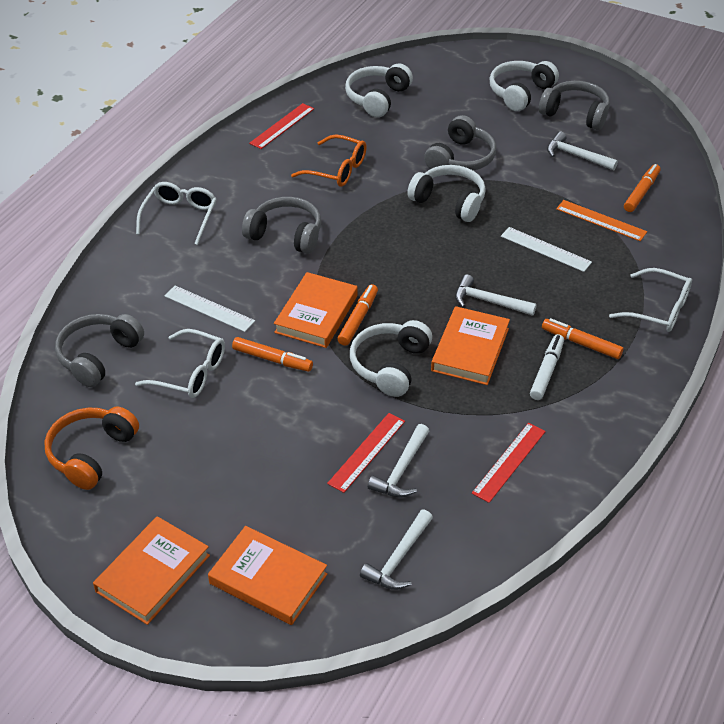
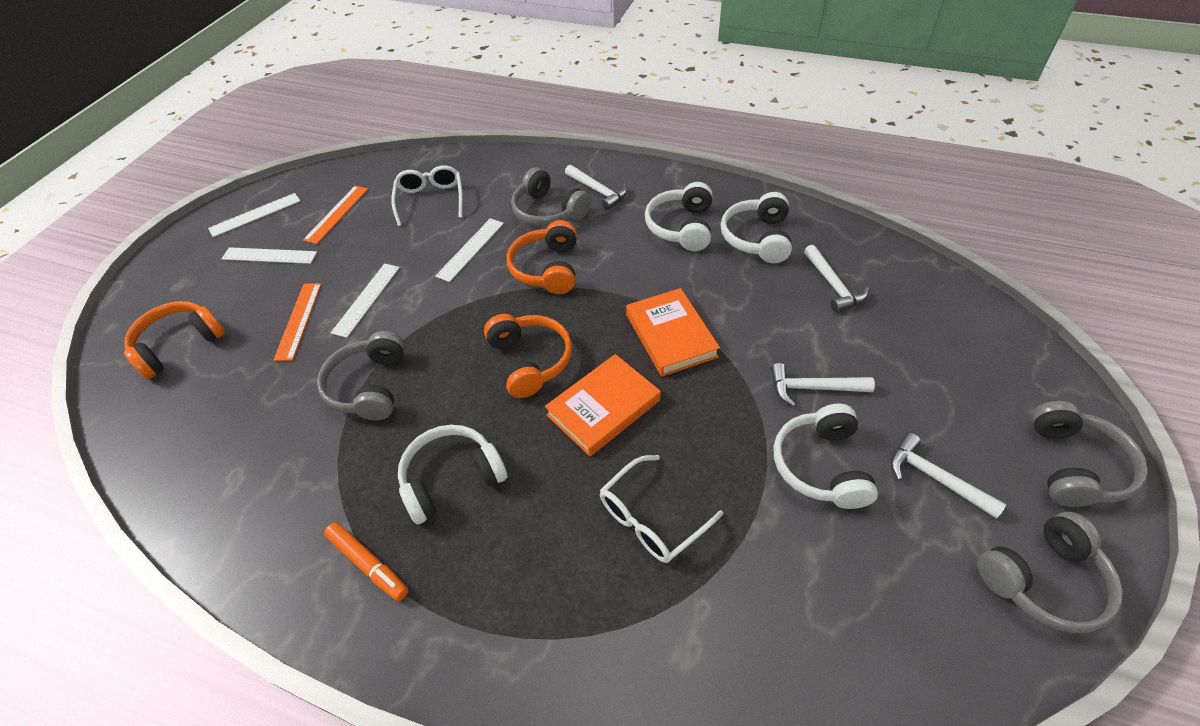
orange book: 4 -> 2
orange glasses: 1 -> 0
orange headphones: 1 -> 3
orange marker: 4 -> 1
orange ruler: 1 -> 2
red ruler: 3 -> 0
white glasses: 3 -> 2
white marker: 1 -> 0
white ruler: 2 -> 4

